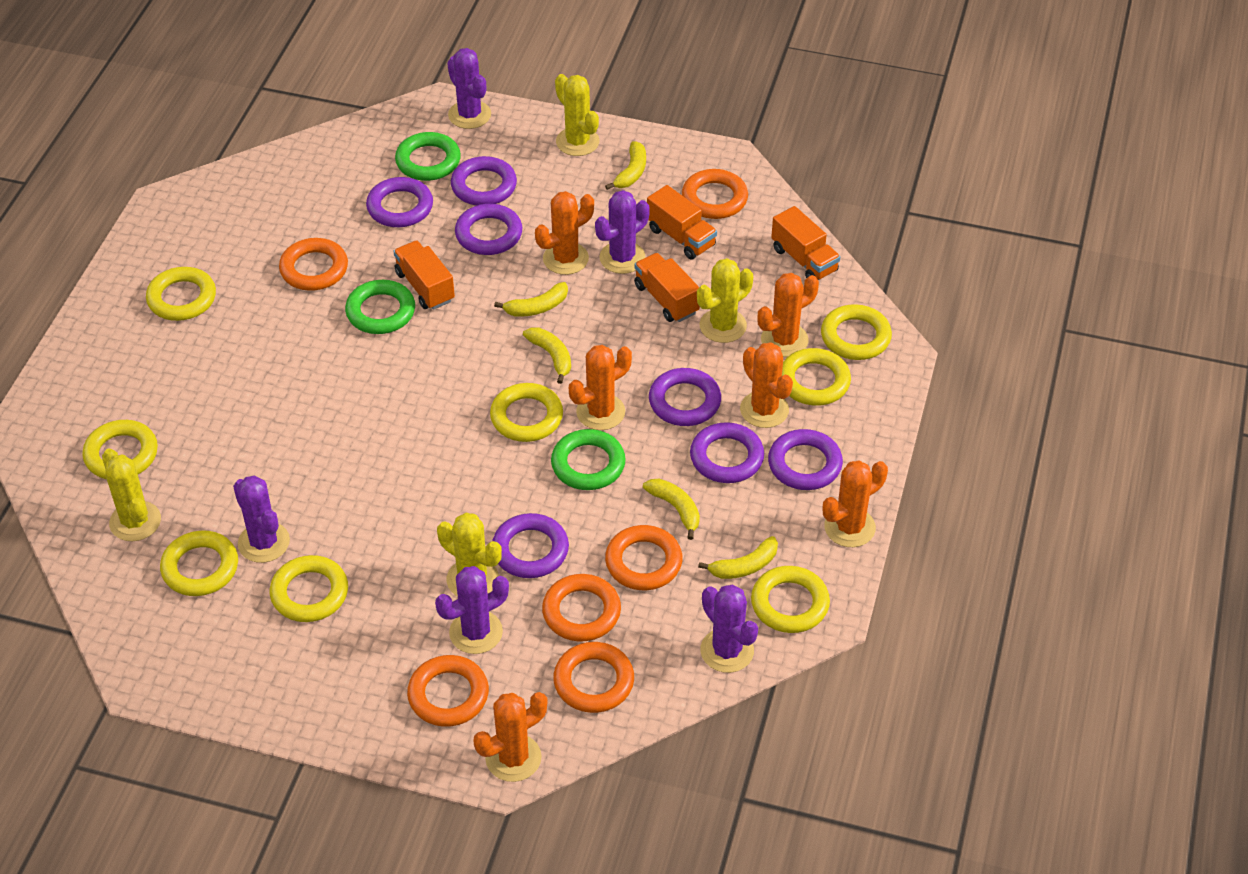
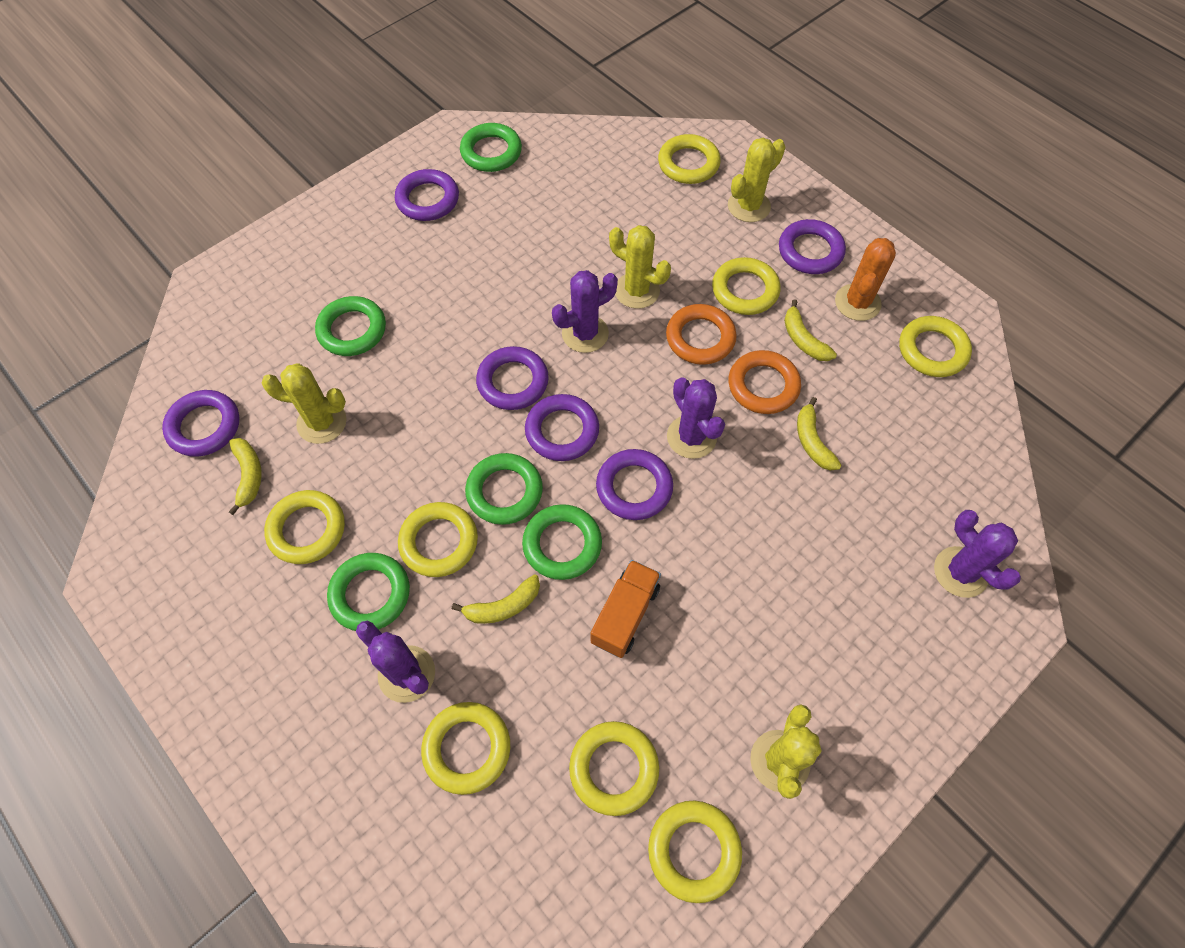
green ring: 3 -> 5
orange cactus: 6 -> 1
orange ring: 6 -> 2
orange truck: 4 -> 1
purple cactus: 5 -> 4
purple ring: 7 -> 6
yellow banana: 5 -> 4

